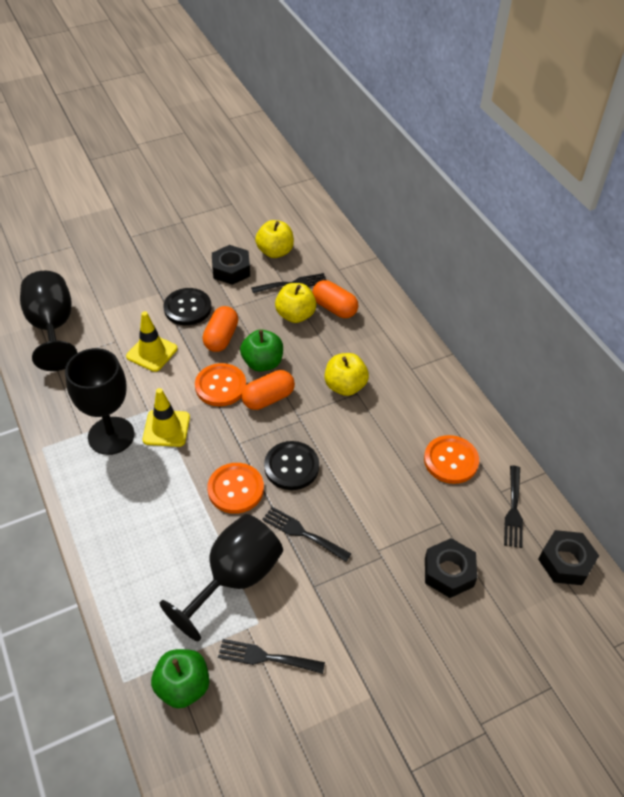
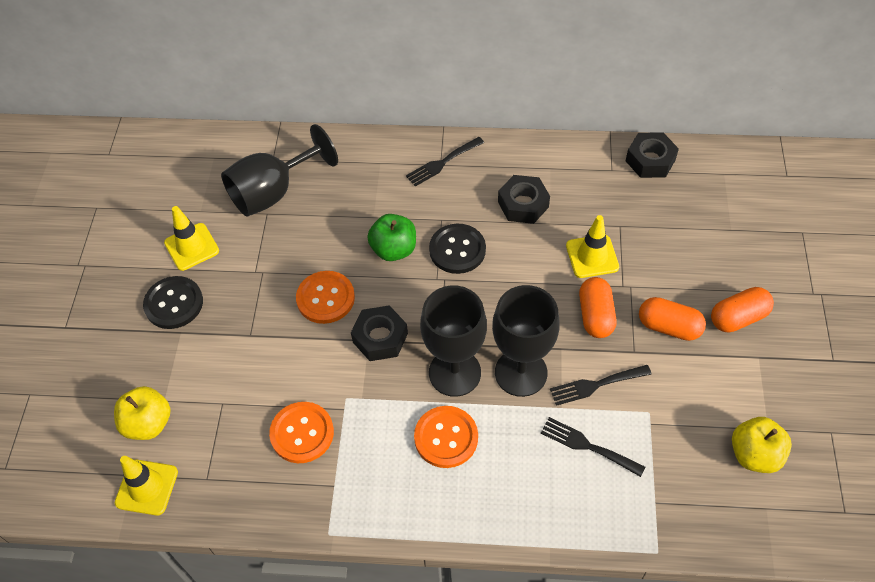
black fork: 4 -> 3
green apple: 2 -> 1
yellow apple: 3 -> 2
yellow traffic cone: 2 -> 3

